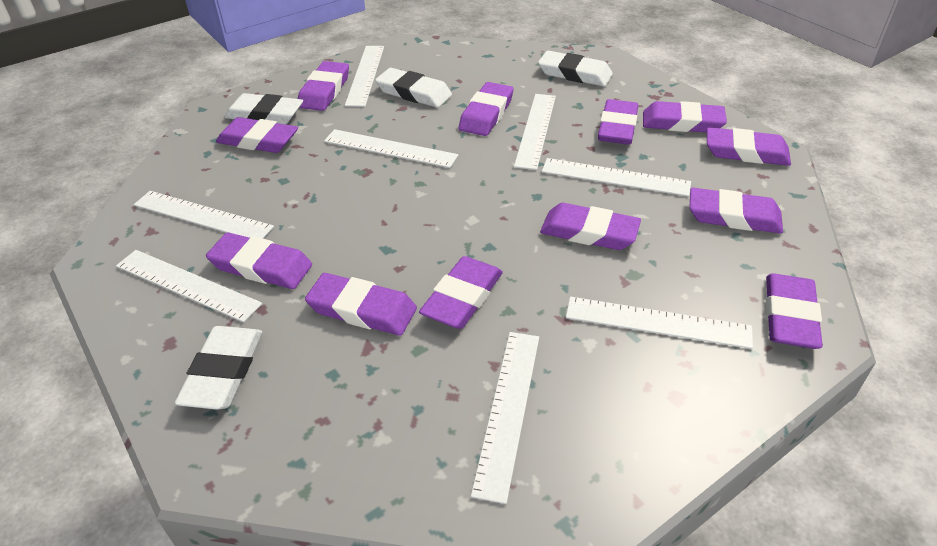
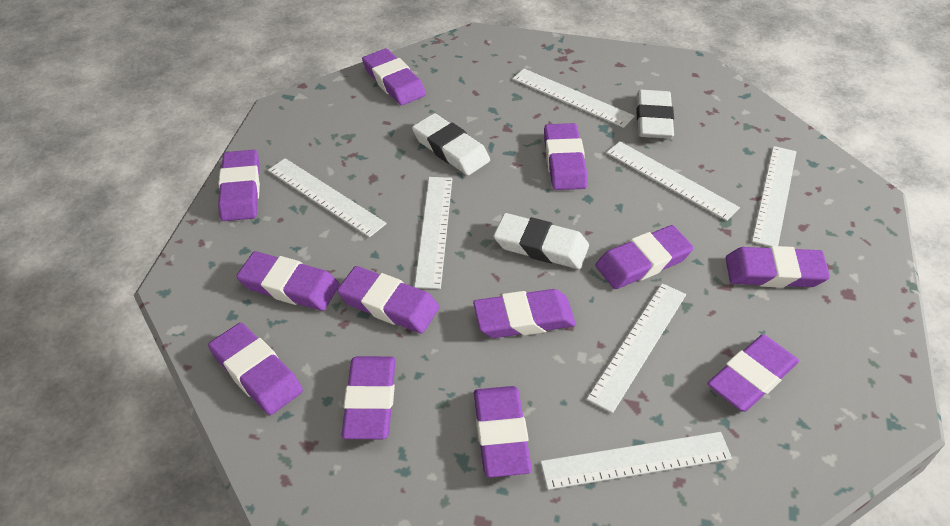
white eraser: 4 -> 3
white ruler: 8 -> 7

